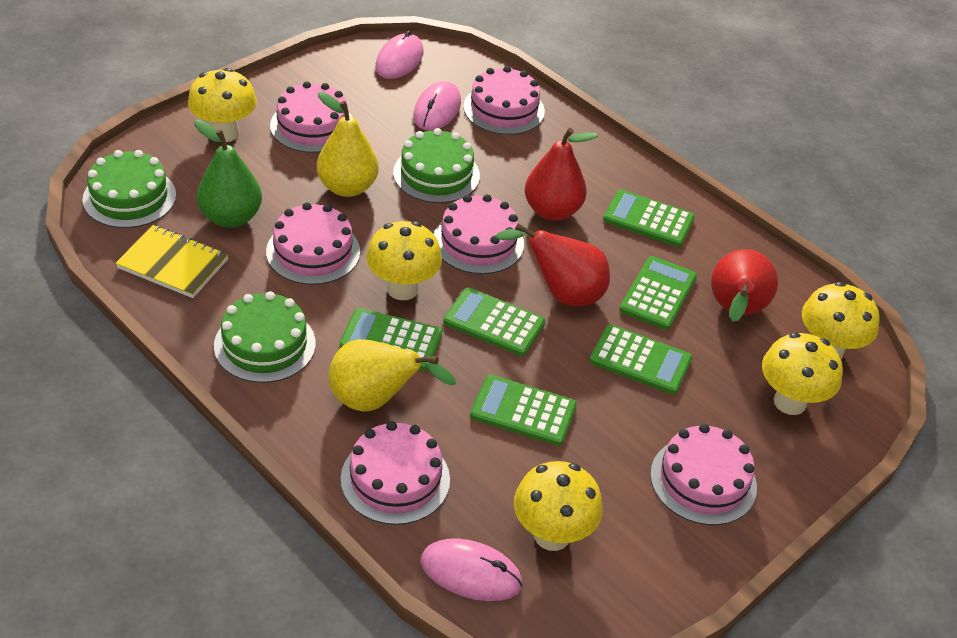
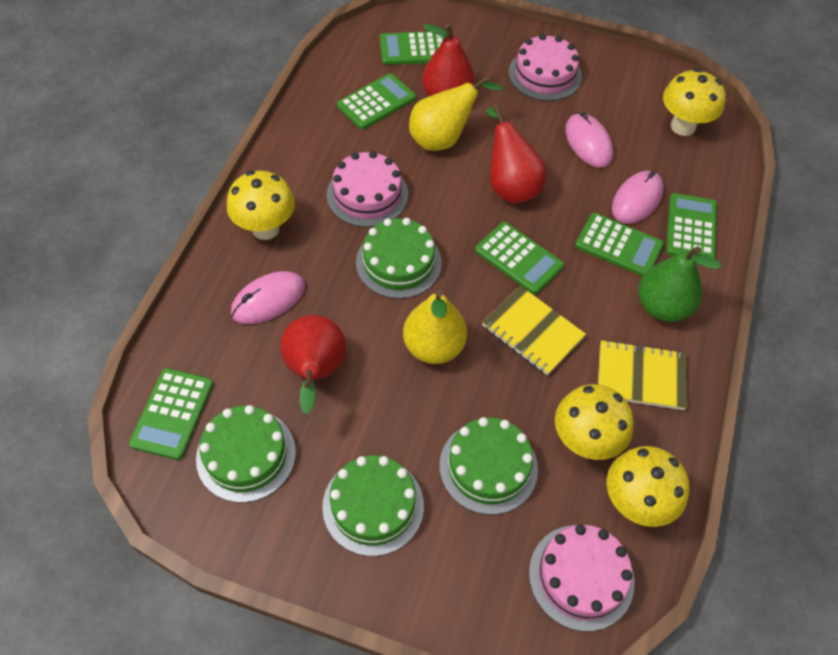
green cake: 3 -> 4
pink cake: 6 -> 3
yellow mushroom: 5 -> 4
yellow notebook: 1 -> 2

